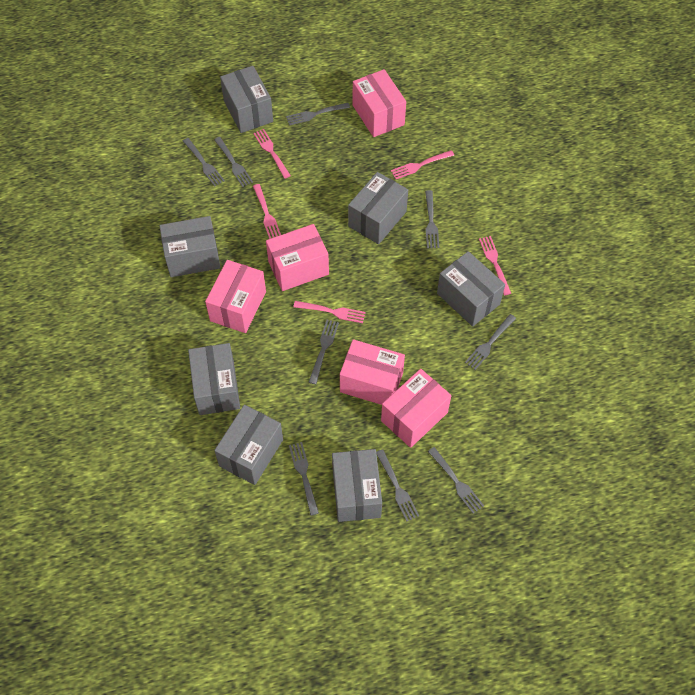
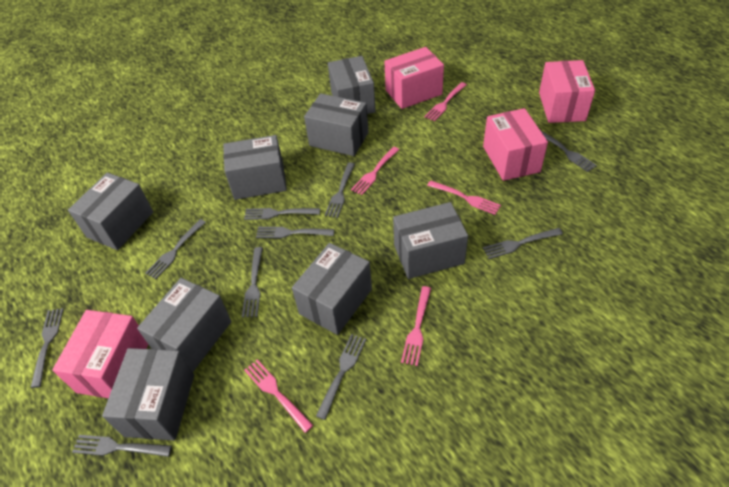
grey box: 7 -> 8
grey fork: 9 -> 10
pink box: 5 -> 4

